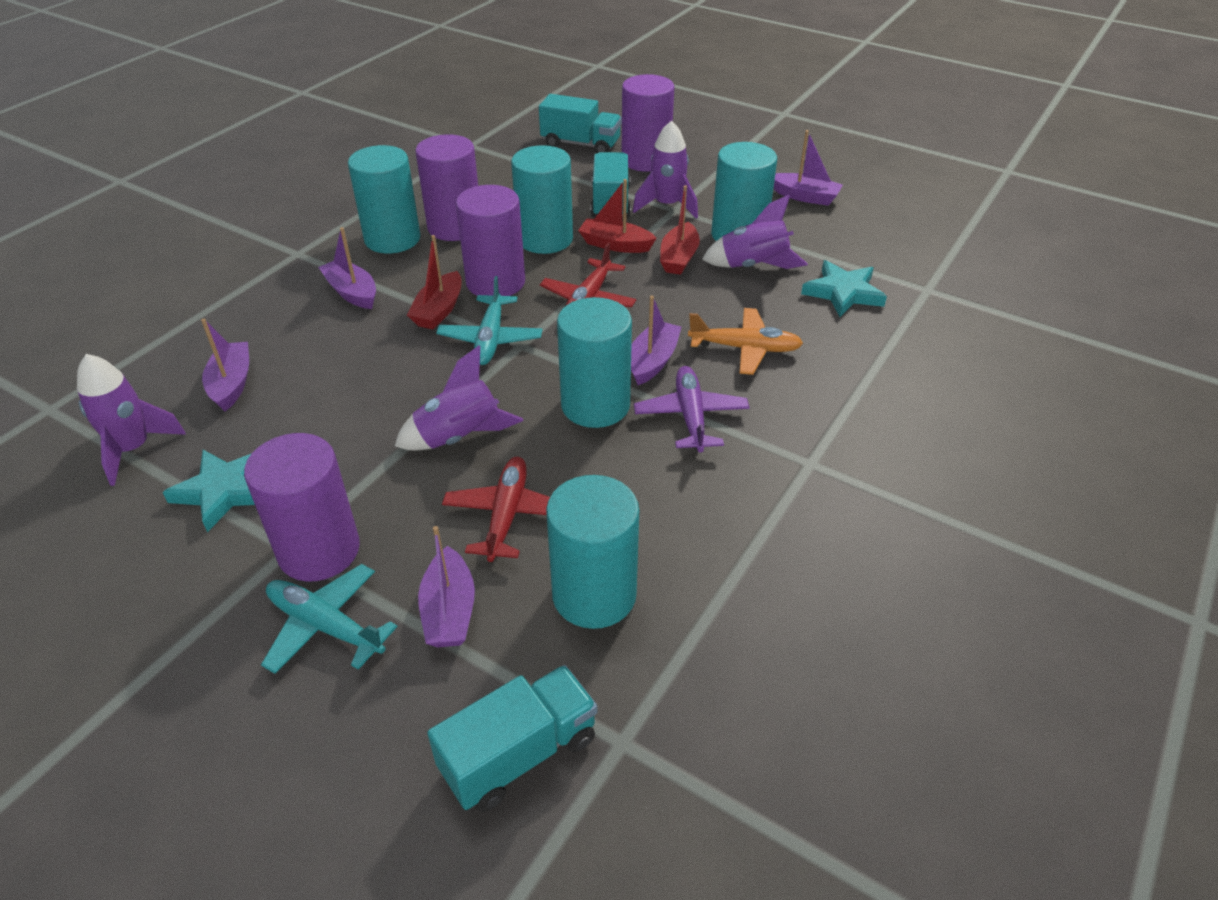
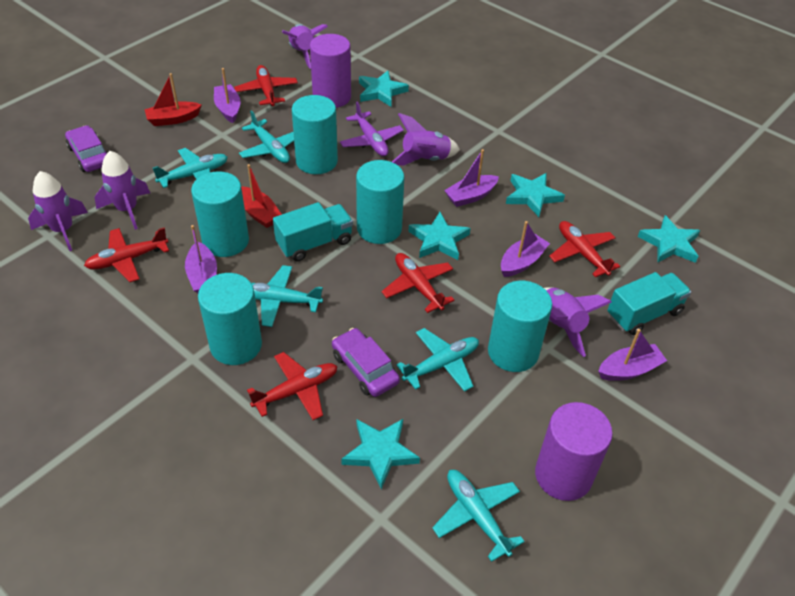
orange plane: 1 -> 0
purple car: 0 -> 2
purple cylinder: 4 -> 2
purple rocket: 4 -> 5
red boat: 3 -> 2
red plane: 2 -> 5
turquoise plane: 2 -> 5
turquoise star: 2 -> 5
turquoise truck: 3 -> 2

